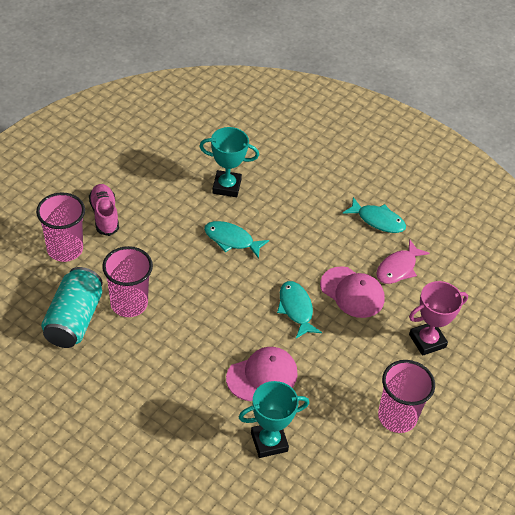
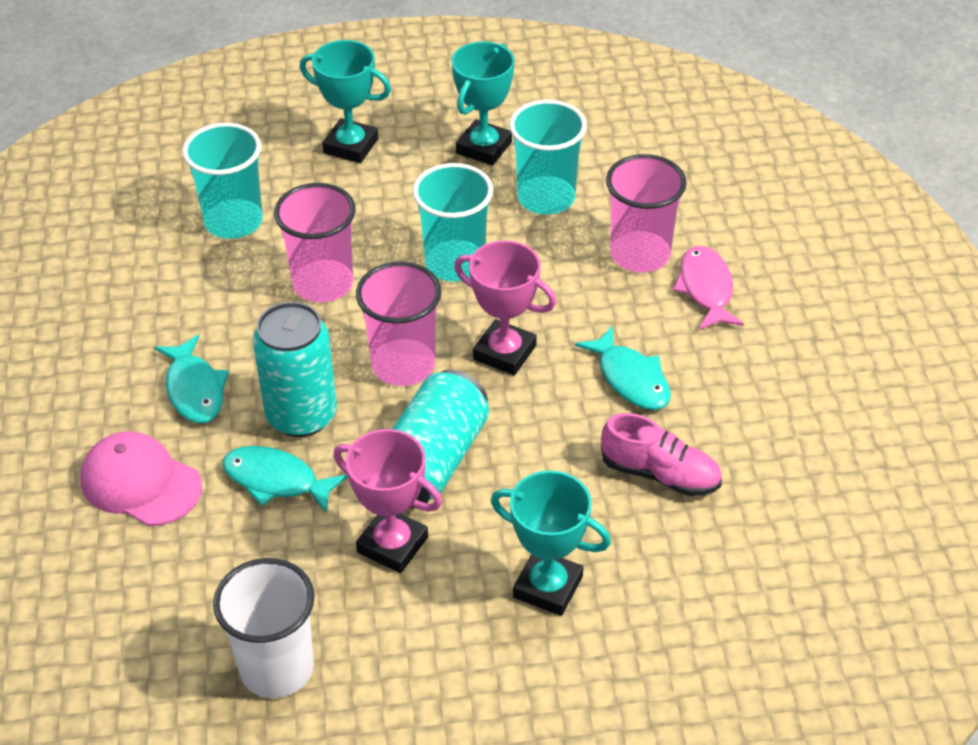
pink cap: 2 -> 1
pink trophy: 1 -> 2
turquoise can: 1 -> 2
turquoise cup: 0 -> 3
turquoise trophy: 2 -> 3
white cup: 0 -> 1

